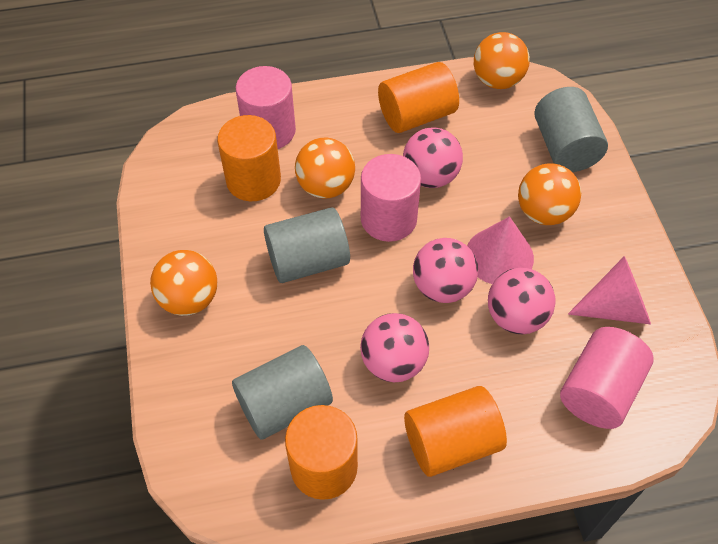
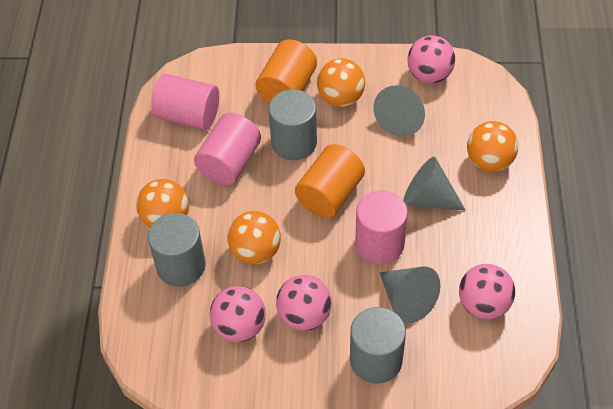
grey cone: 0 -> 3
orange cylinder: 4 -> 2
pink cone: 2 -> 0

